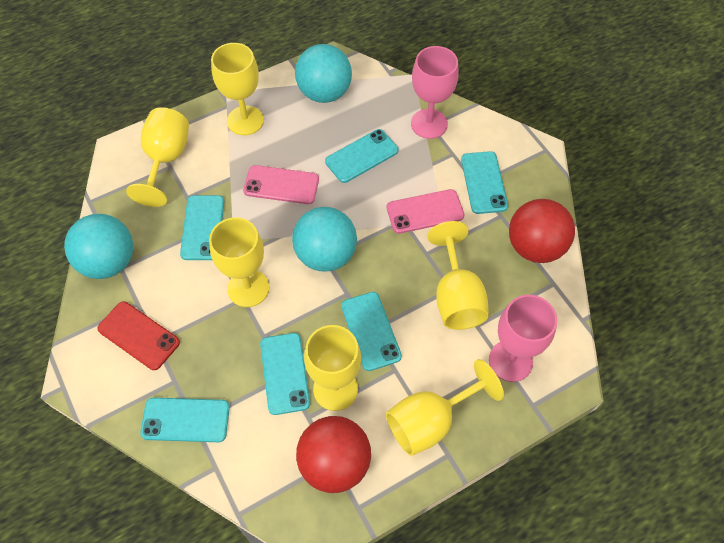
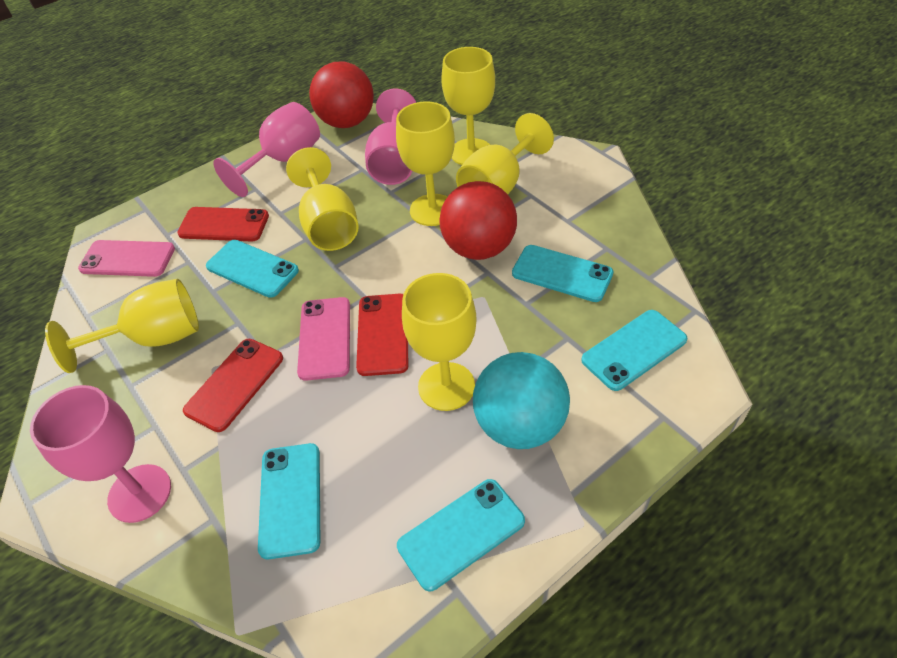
pink goblet: 2 -> 3
red phone: 1 -> 3
turquoise ball: 3 -> 1
turquoise phone: 6 -> 5

